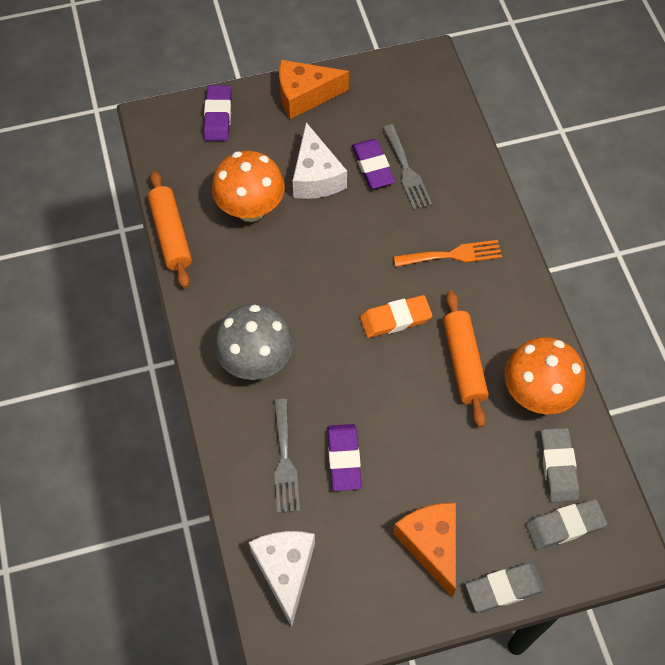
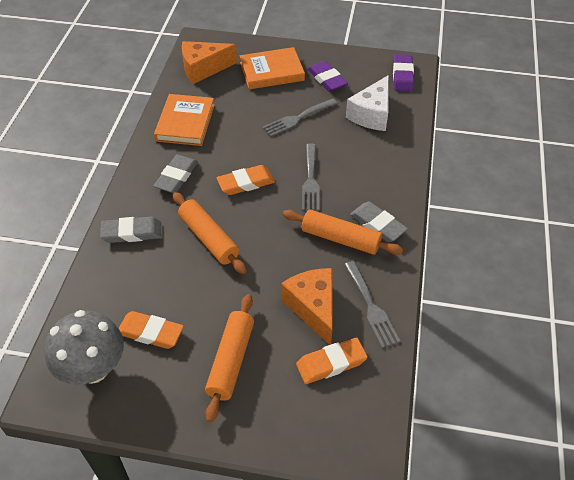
grey fork: 2 -> 3
orange book: 0 -> 2
orange eraser: 1 -> 3
orange fork: 1 -> 0
orange mushroom: 2 -> 0
orange rolling pin: 2 -> 3
purple eraser: 3 -> 2
white cheese: 2 -> 1

